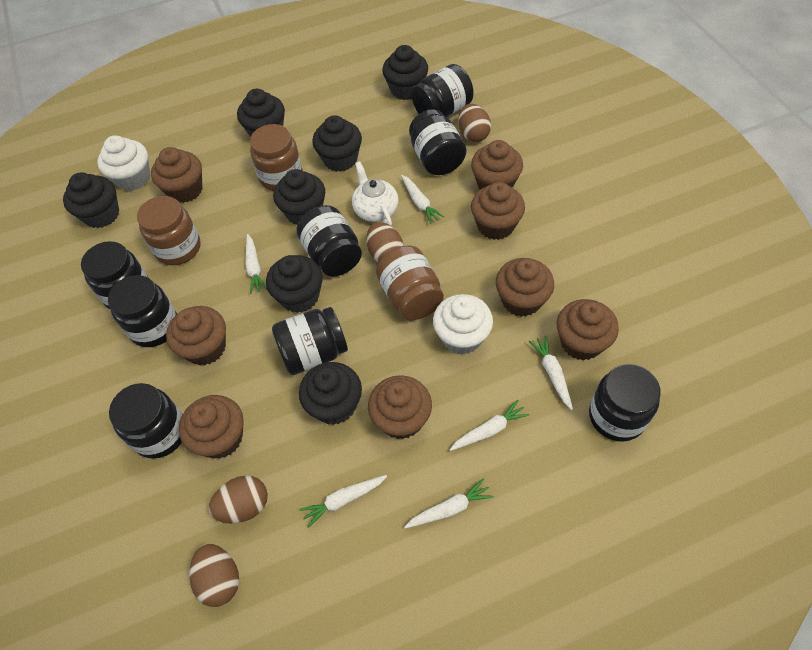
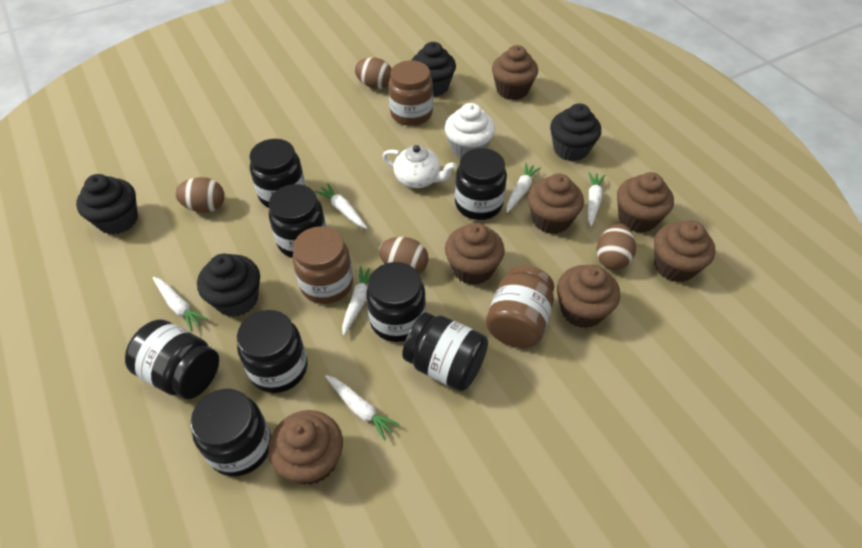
black cupcake: 7 -> 4
brown cupcake: 8 -> 7
white cupcake: 2 -> 1

